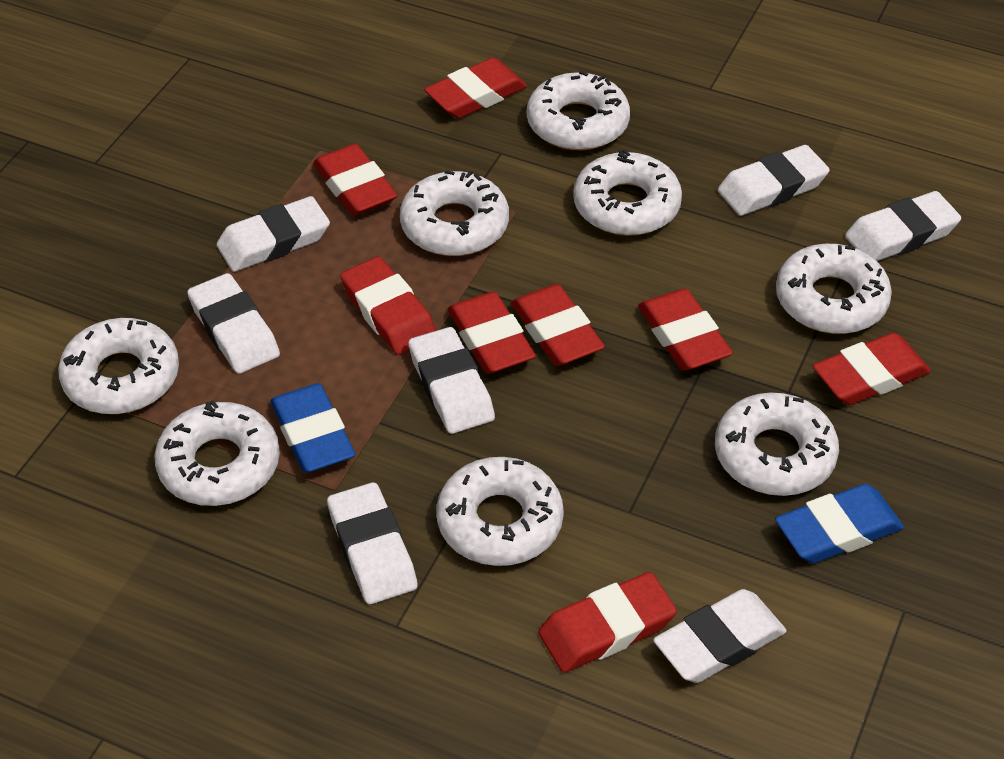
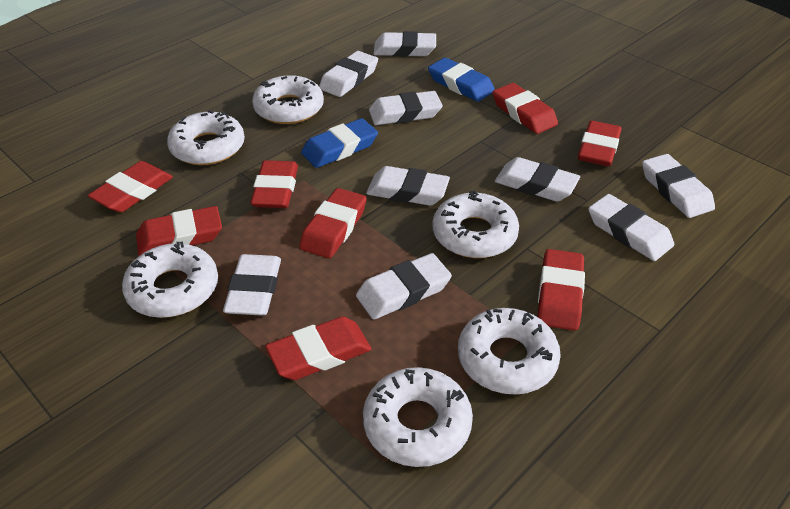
white donut: 8 -> 6
white eraser: 7 -> 9

